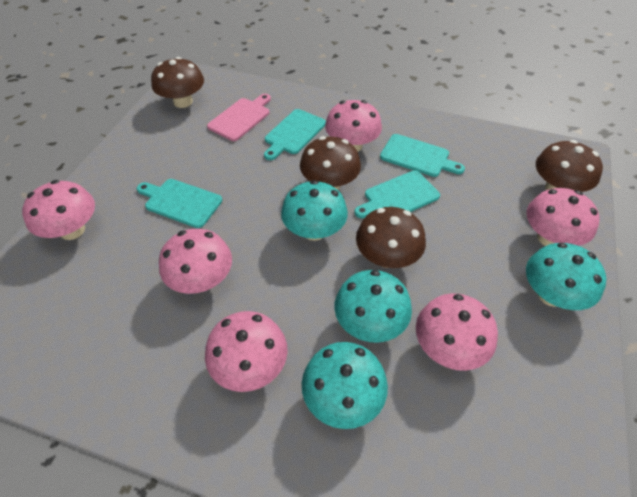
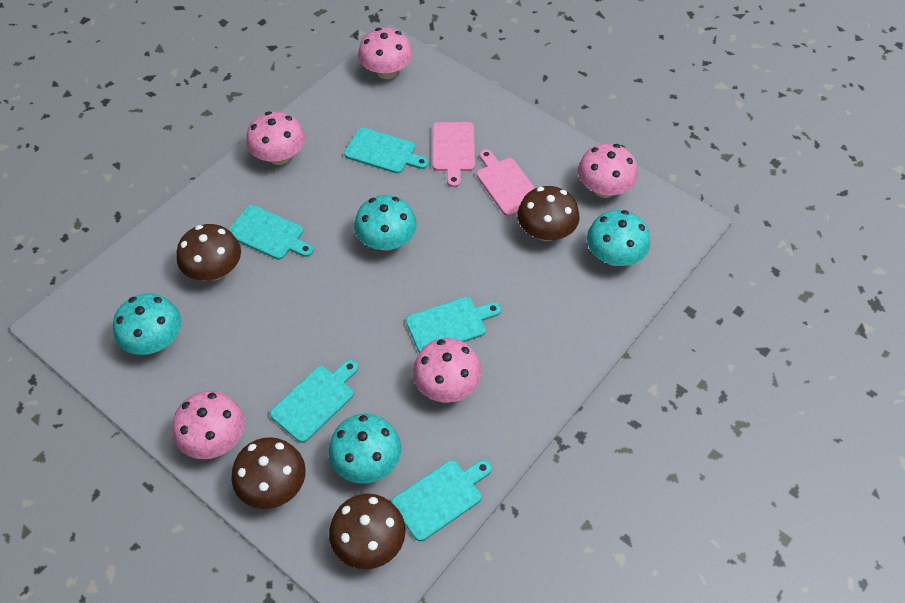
pink cutting board: 1 -> 2
pink mushroom: 6 -> 5
turquoise cutting board: 4 -> 5

